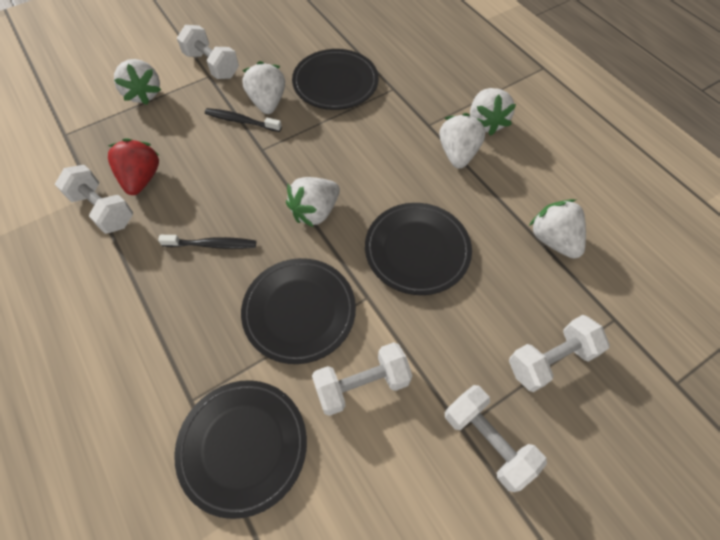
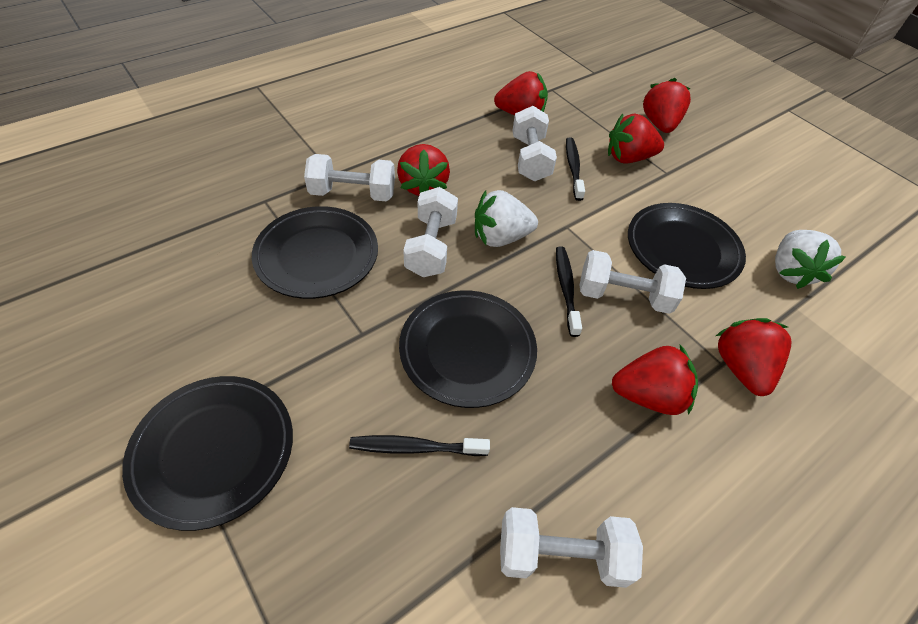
black toothbrush: 2 -> 3
red strawberry: 1 -> 6
white strawberry: 6 -> 2

